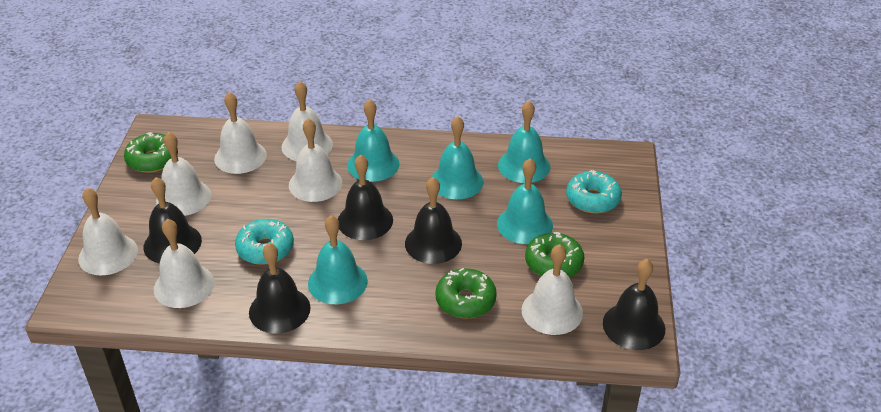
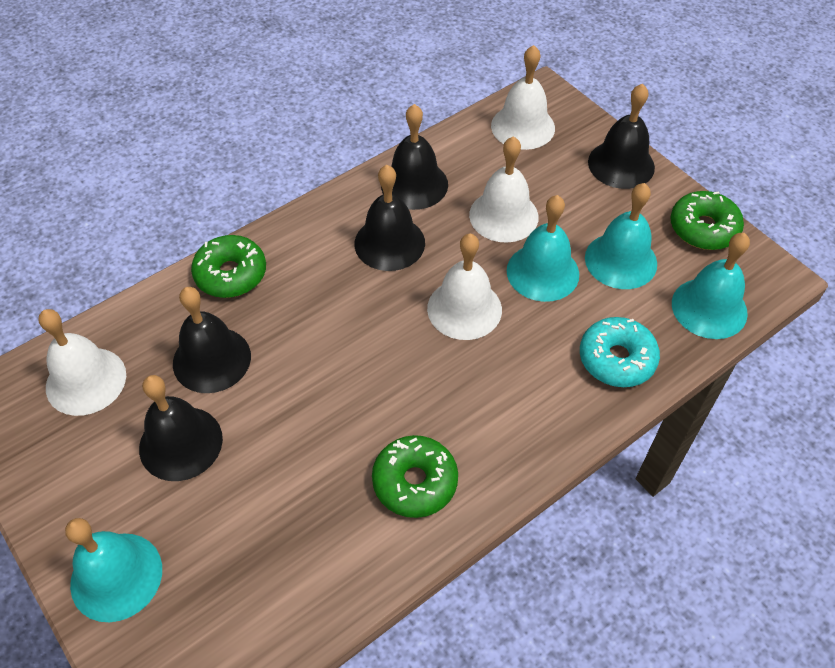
turquoise bell: 5 -> 4
turquoise donut: 2 -> 1
white bell: 7 -> 4

